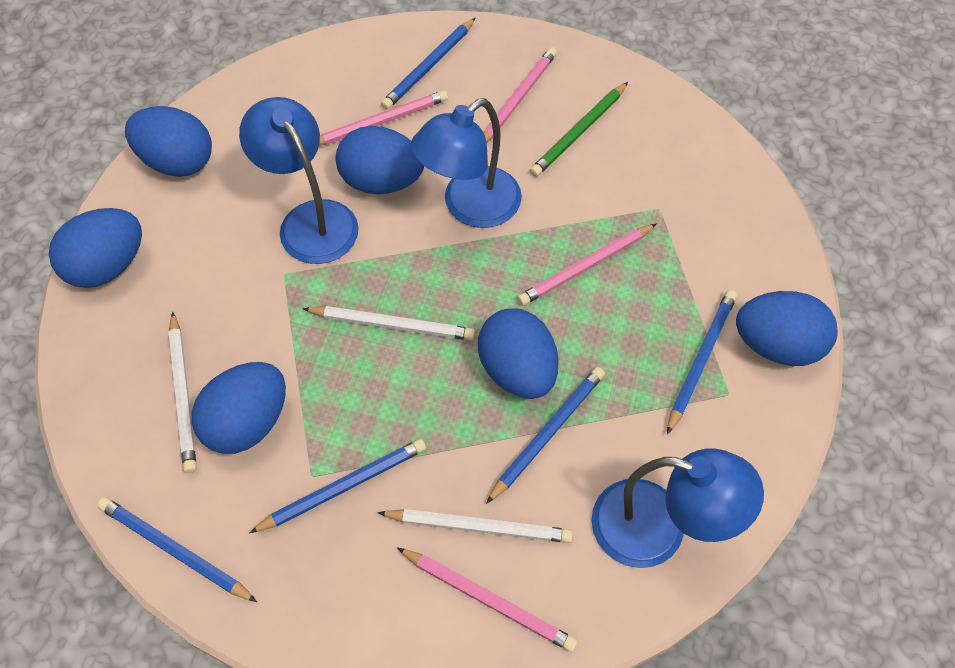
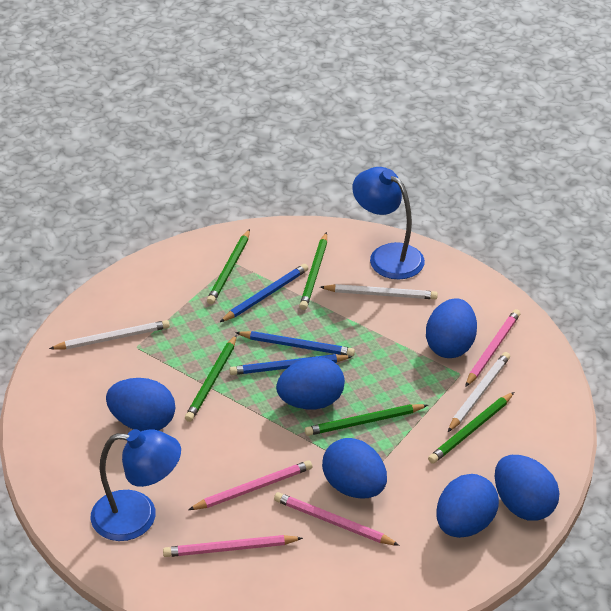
blue lamp: 3 -> 2
blue pencil: 5 -> 3
green pencil: 1 -> 5

